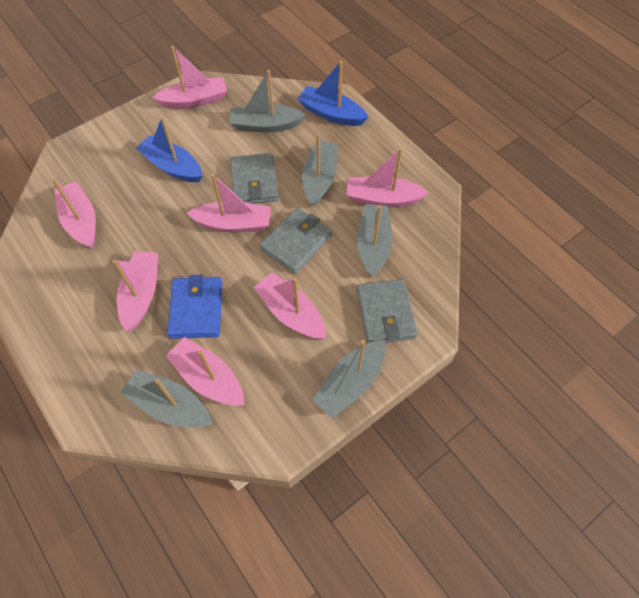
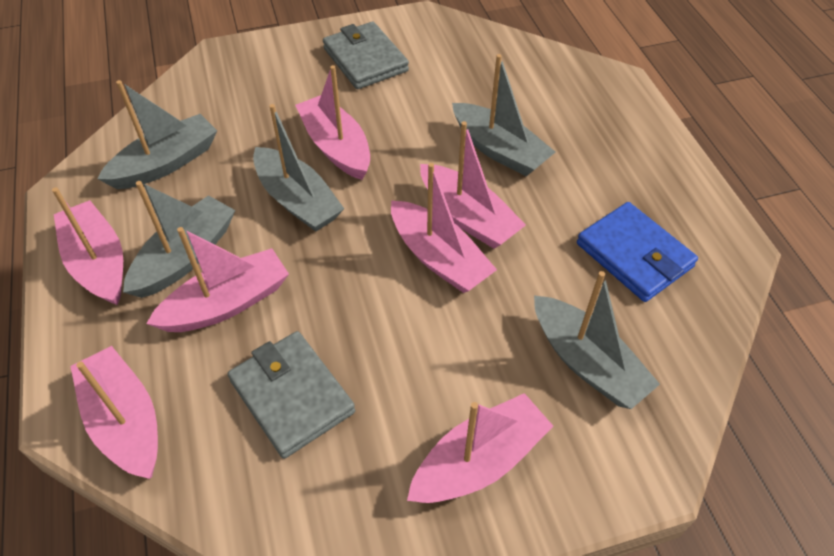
blue boat: 2 -> 0
grey wallet: 3 -> 2

